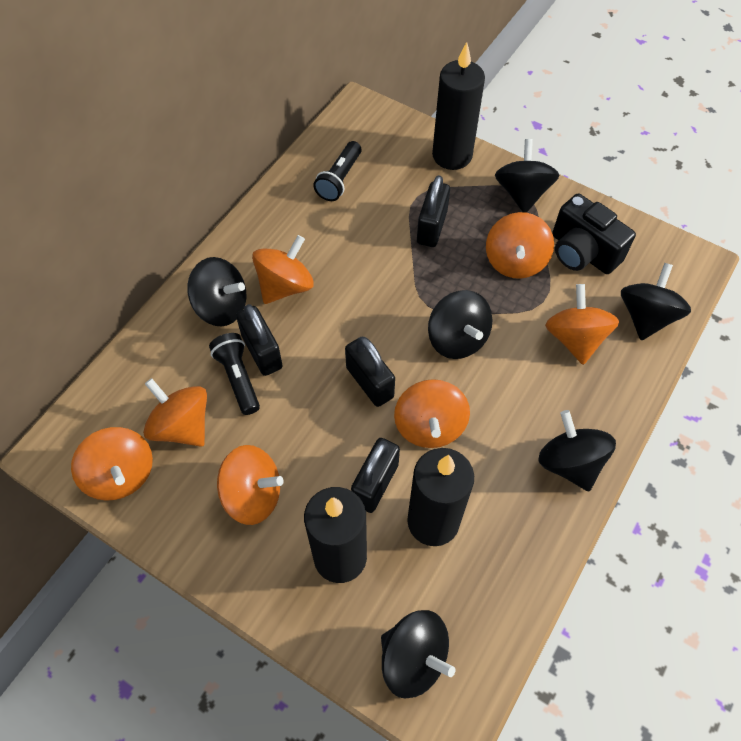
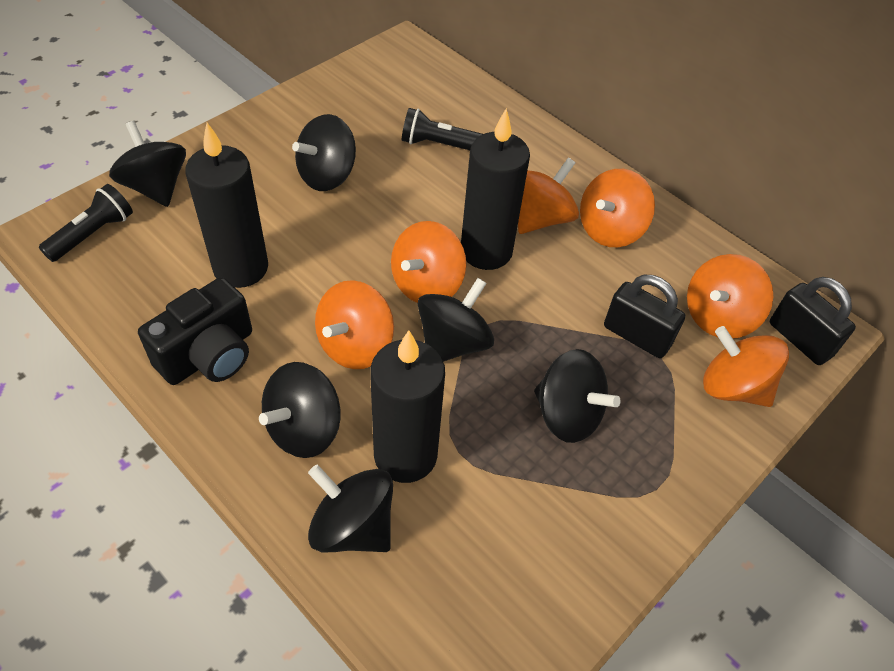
black padlock: 4 -> 2
orange spinning top: 7 -> 6

